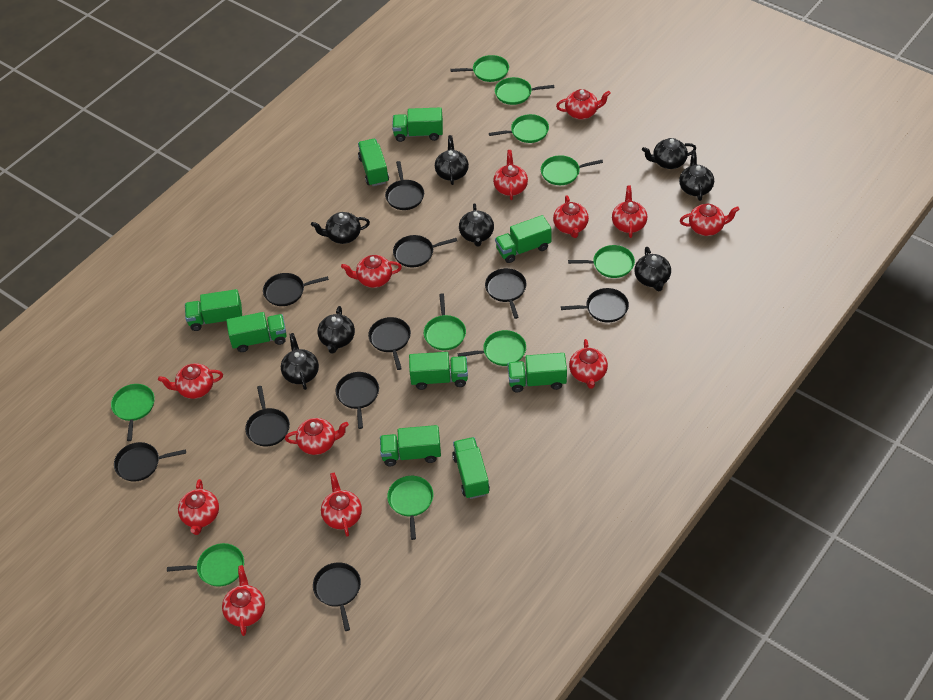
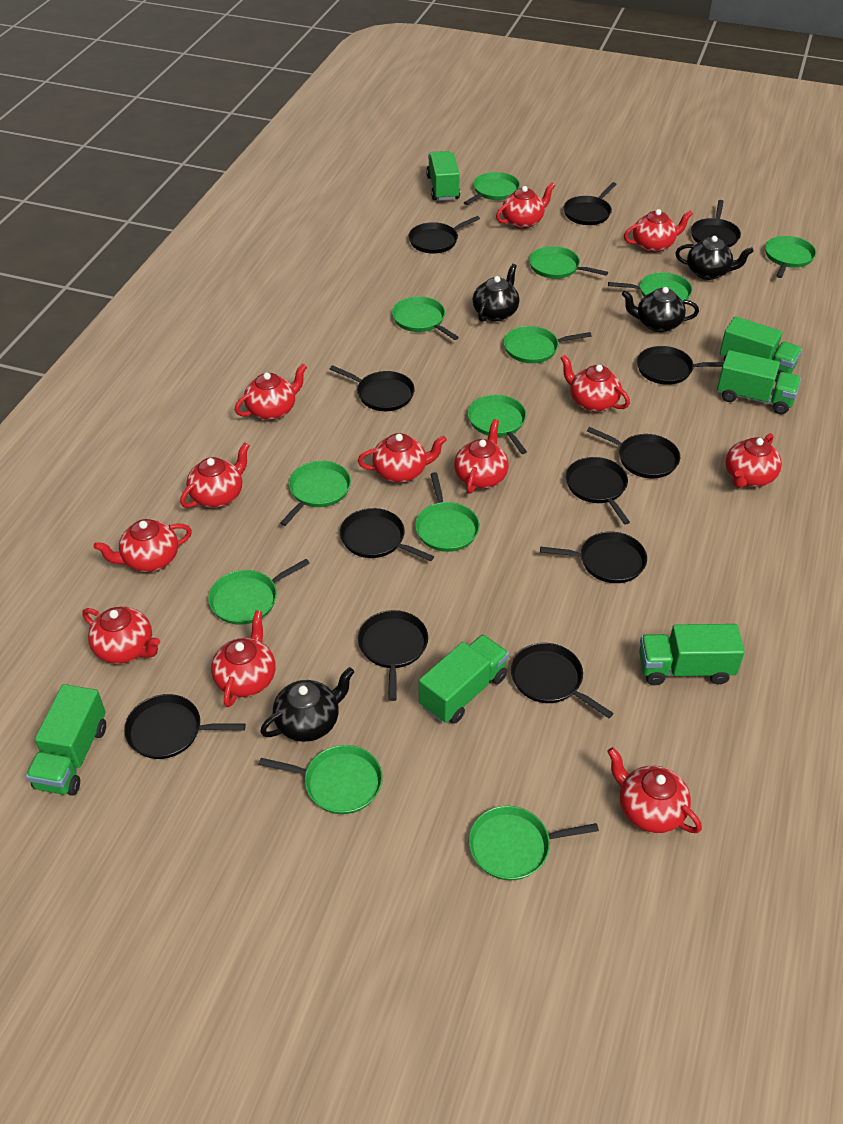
black pan: 10 -> 12
black teapot: 8 -> 4
green pan: 10 -> 12
green truck: 9 -> 6

